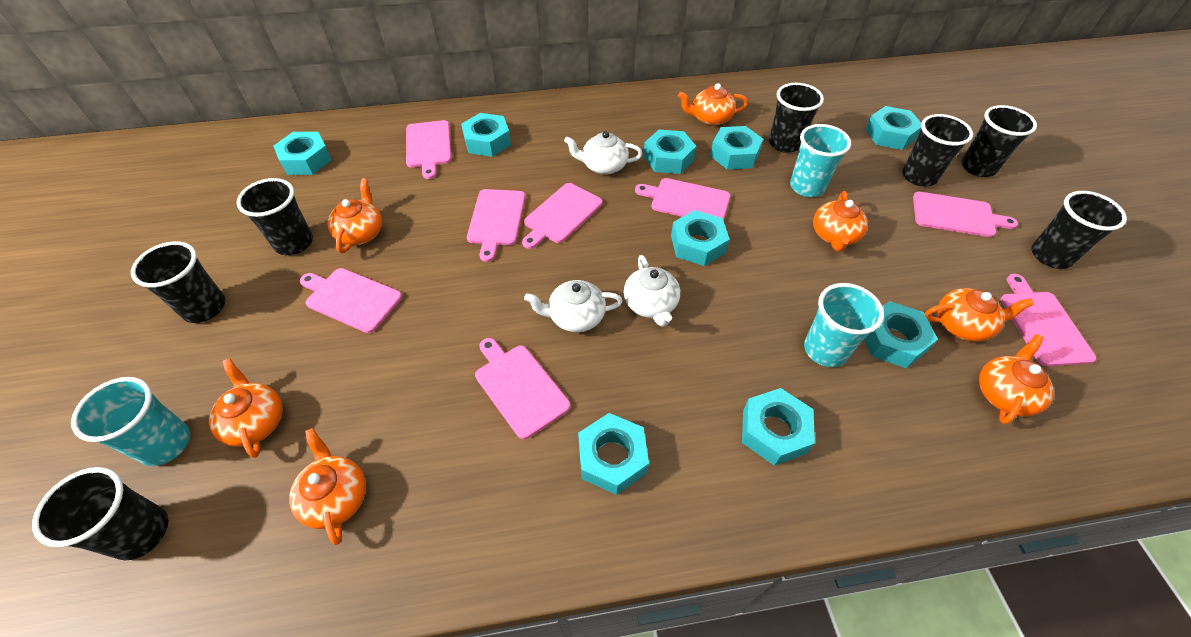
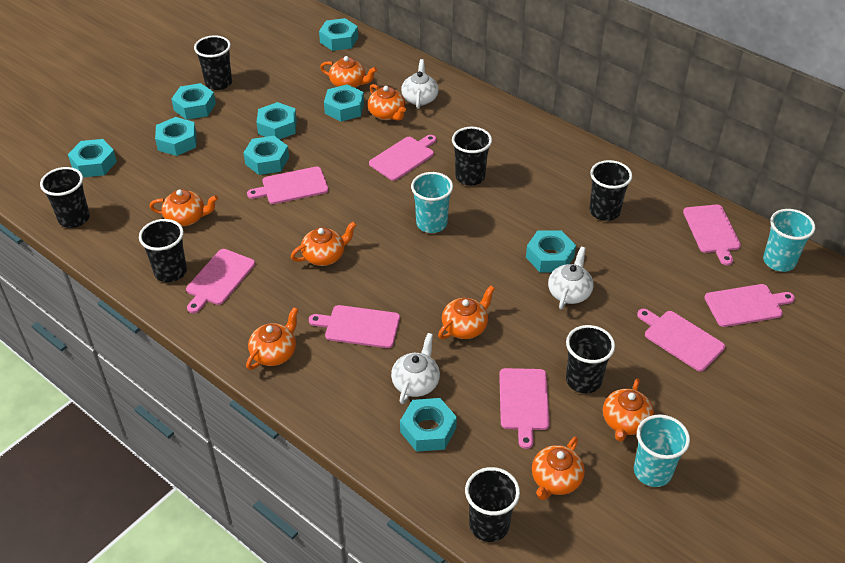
orange teapot: 7 -> 8

